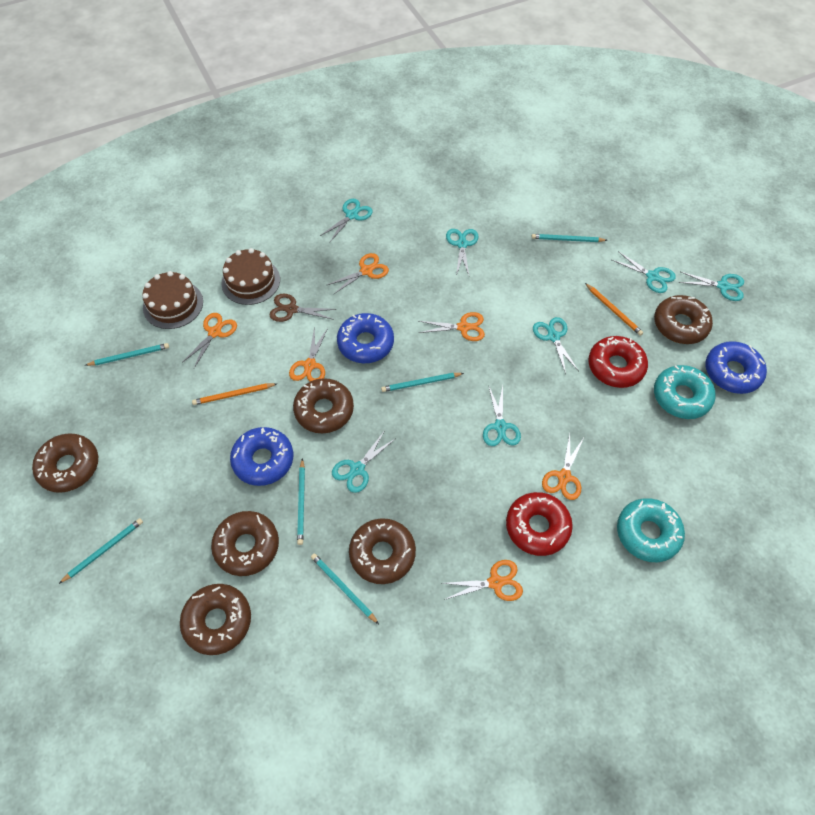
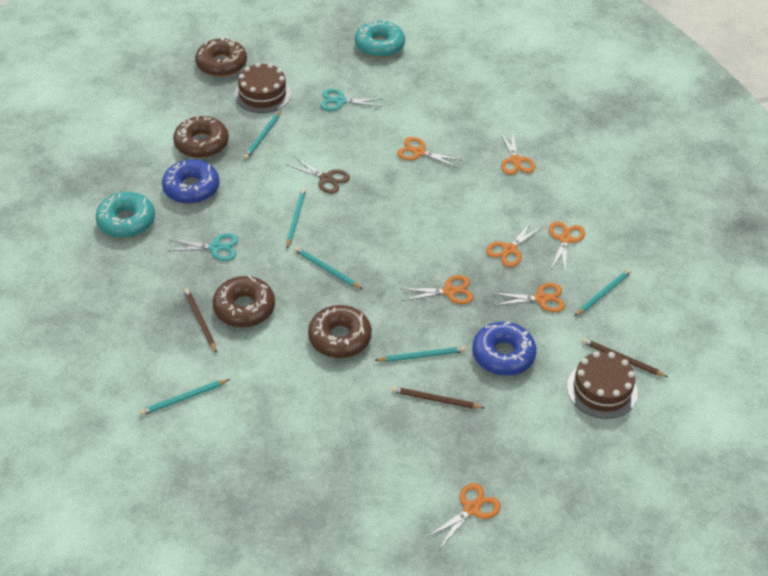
blue donut: 3 -> 2
brown donut: 6 -> 4
brown pencil: 0 -> 3
orange pencil: 2 -> 0
orange scissors: 6 -> 7
red donut: 2 -> 0
turquoise scissors: 7 -> 2

